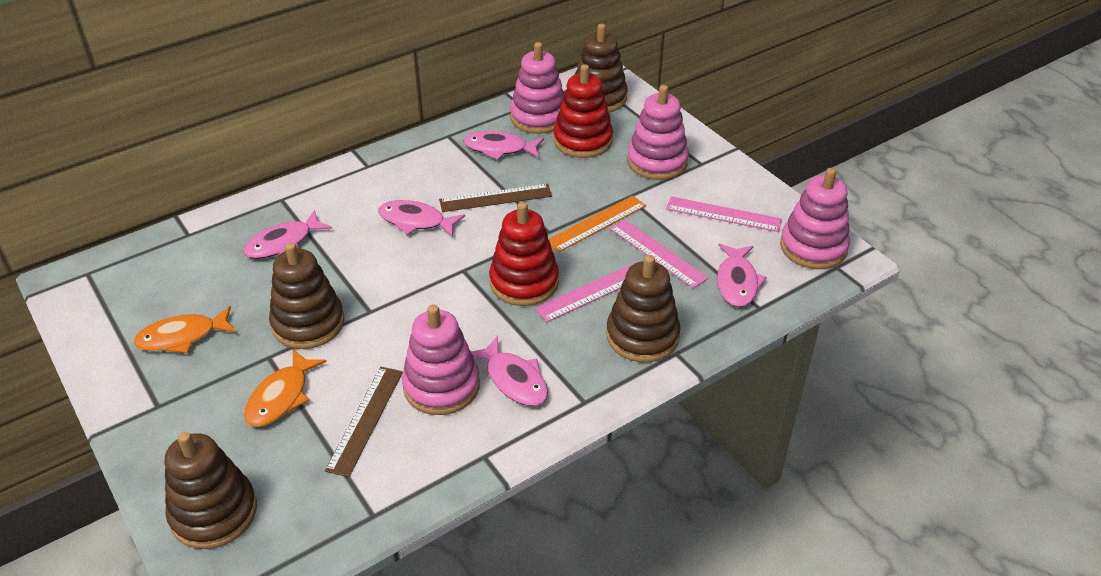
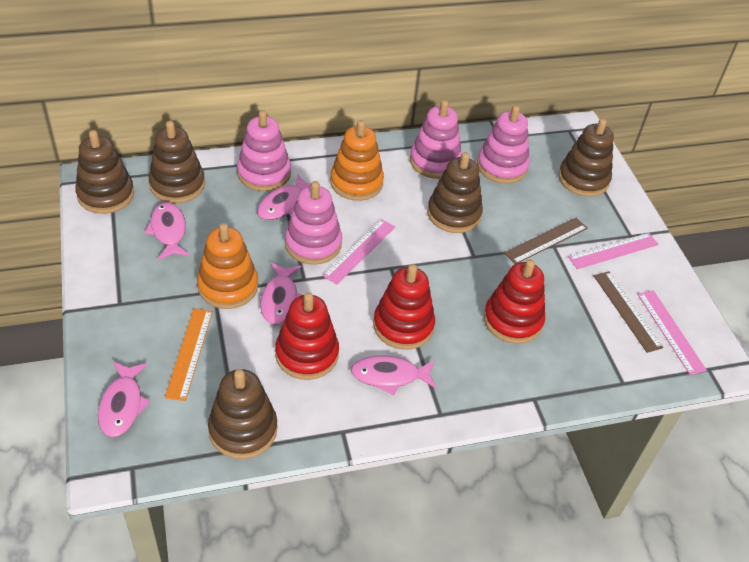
brown stacking toy: 4 -> 5
orange fish: 2 -> 0
orange stacking toy: 0 -> 2
red stacking toy: 2 -> 3

